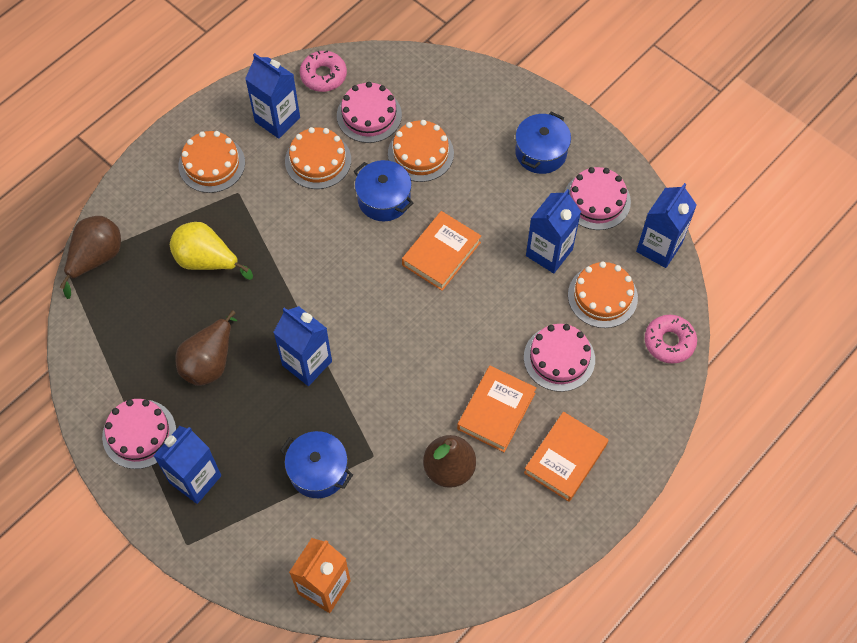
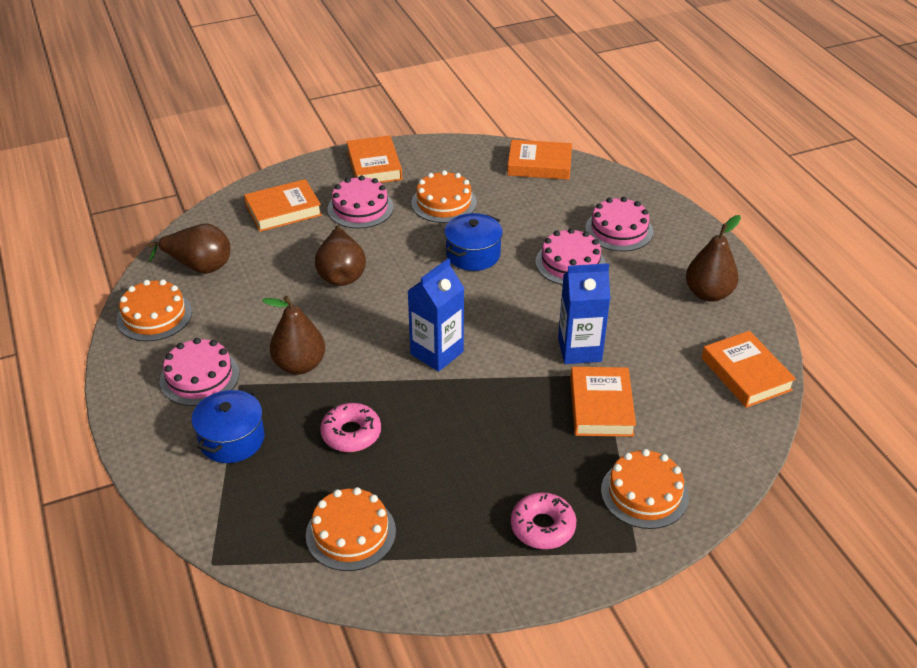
blue carton: 5 -> 2
blue pot: 3 -> 2
brown pear: 3 -> 4
orange book: 3 -> 5
orange carton: 1 -> 0
yellow pear: 1 -> 0

